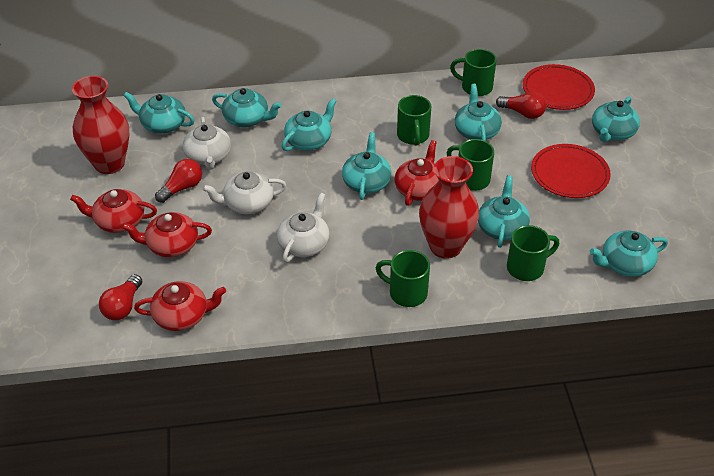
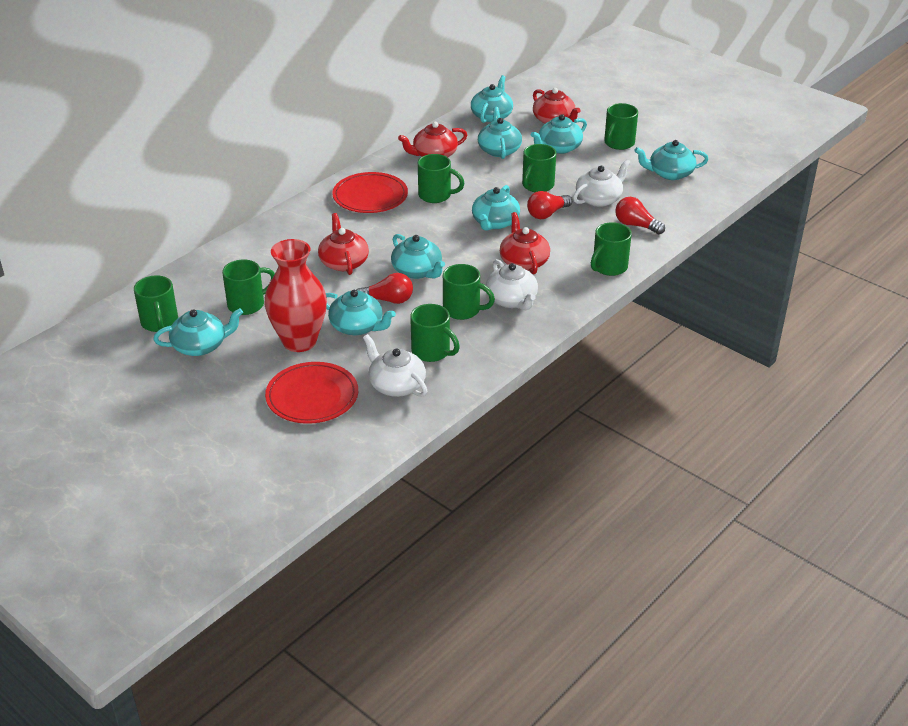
green mug: 5 -> 8
red vase: 2 -> 1

